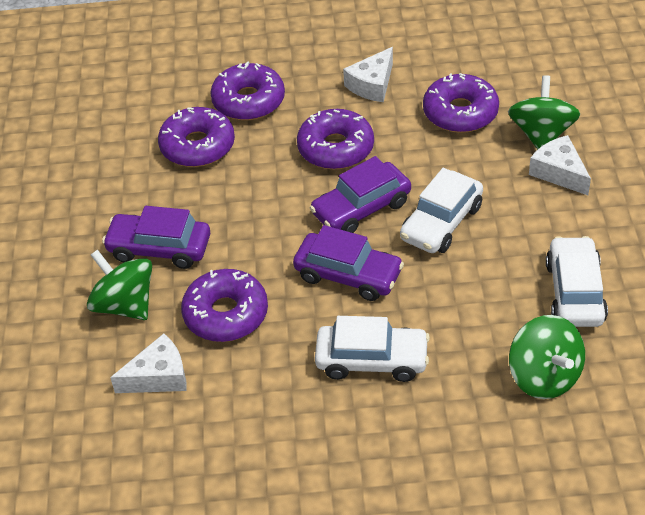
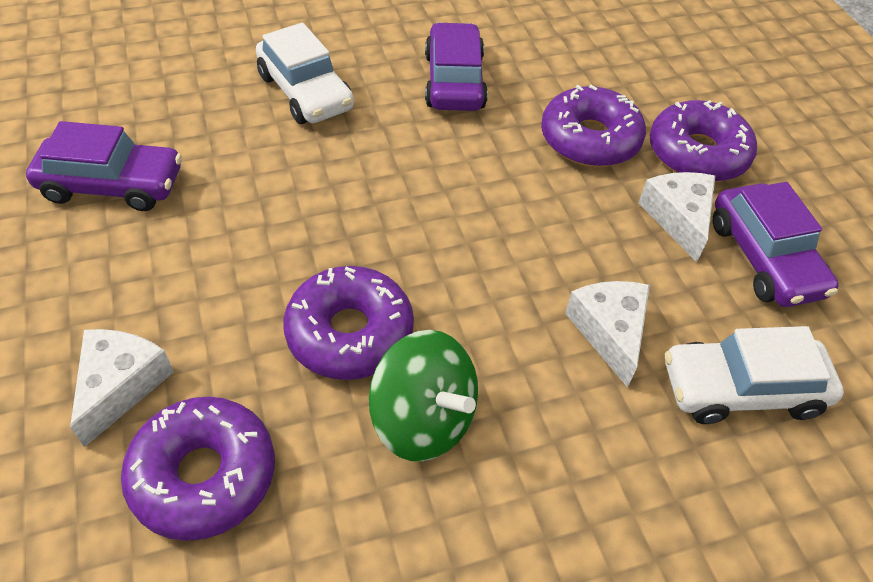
green spinning top: 3 -> 1
purple donut: 5 -> 4
white car: 3 -> 2

